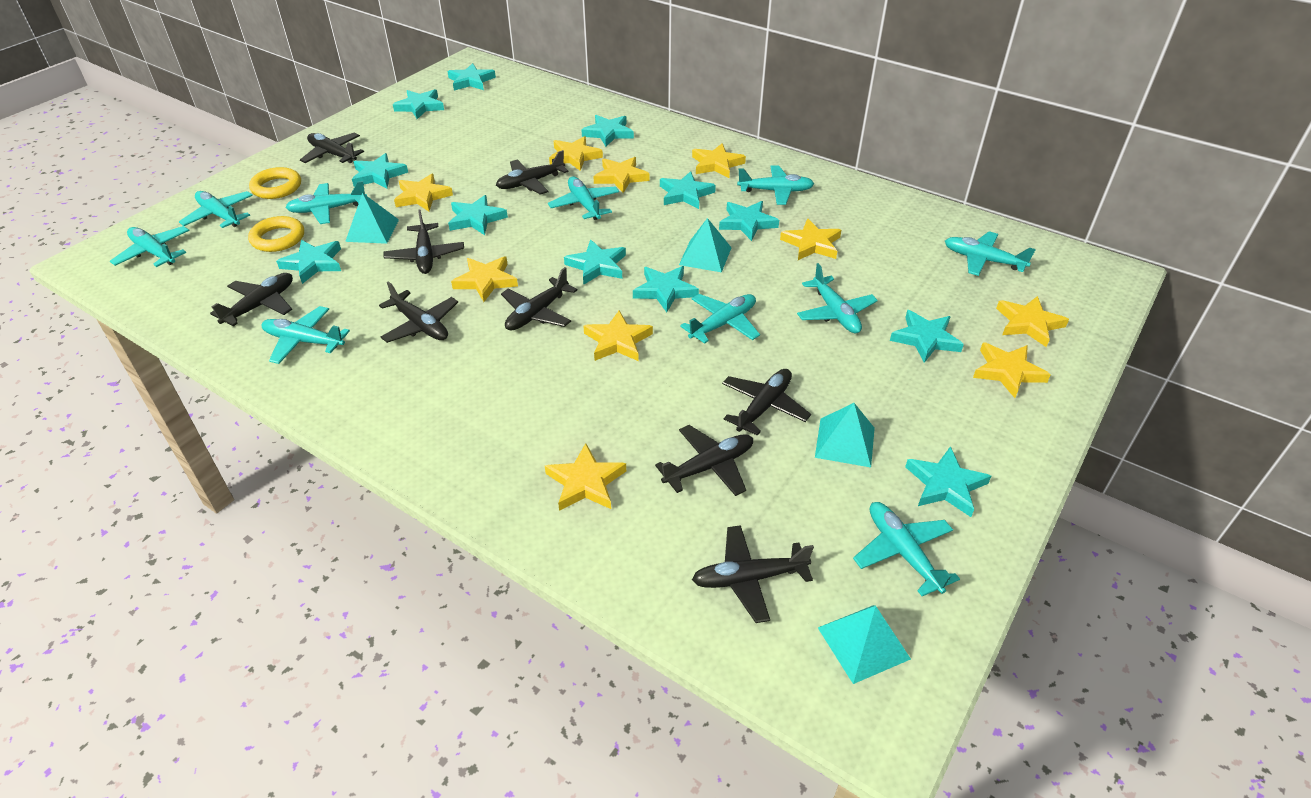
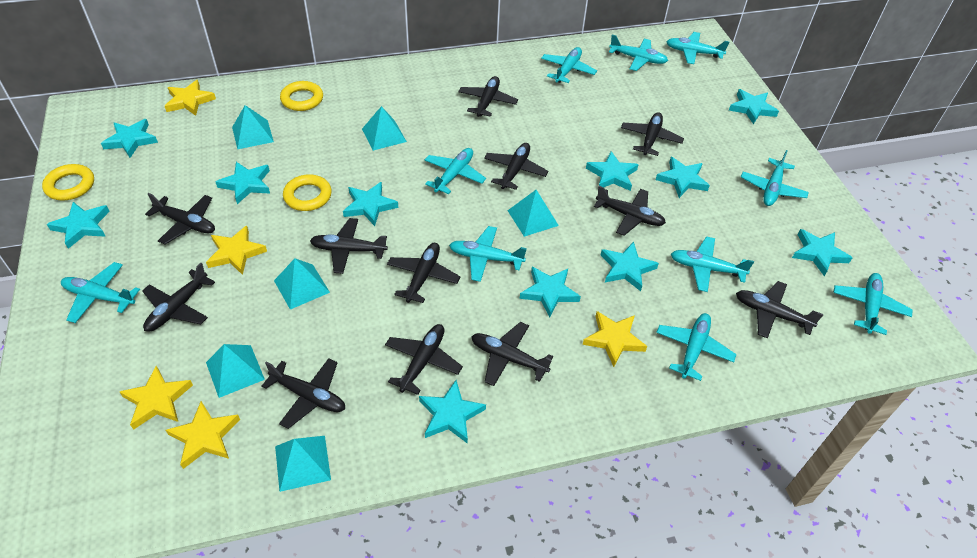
black plane: 9 -> 12
turquoise pyramid: 4 -> 6
turquoise star: 12 -> 11
yellow ring: 2 -> 3
yellow star: 10 -> 5

